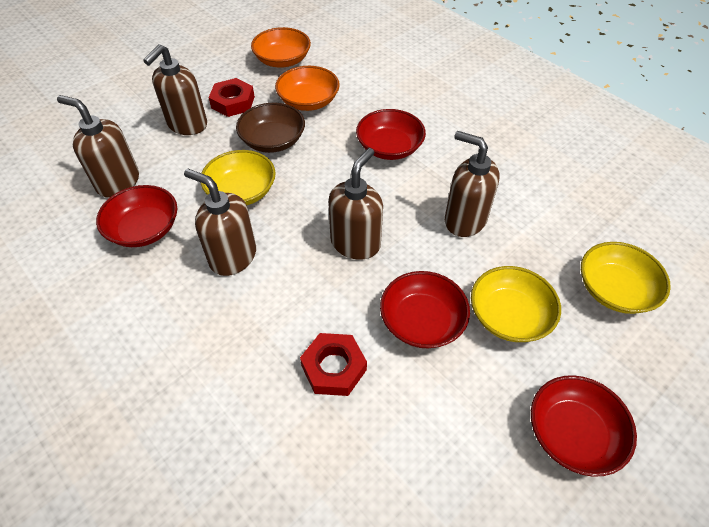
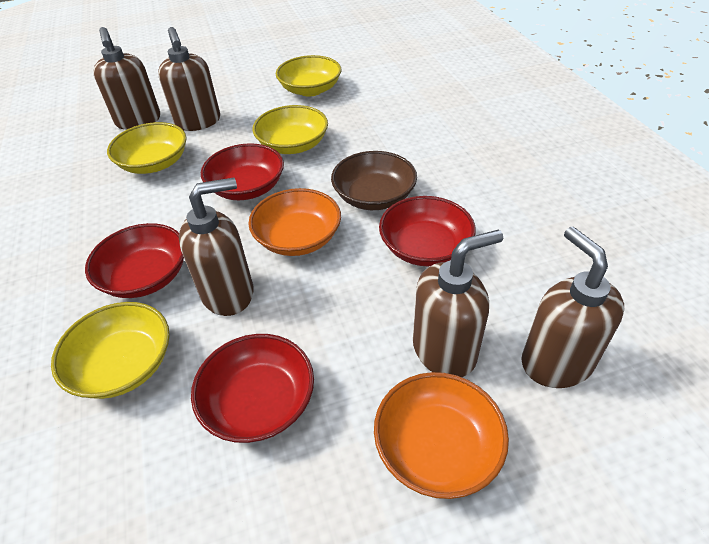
red nut: 2 -> 0
yellow bowl: 3 -> 4

